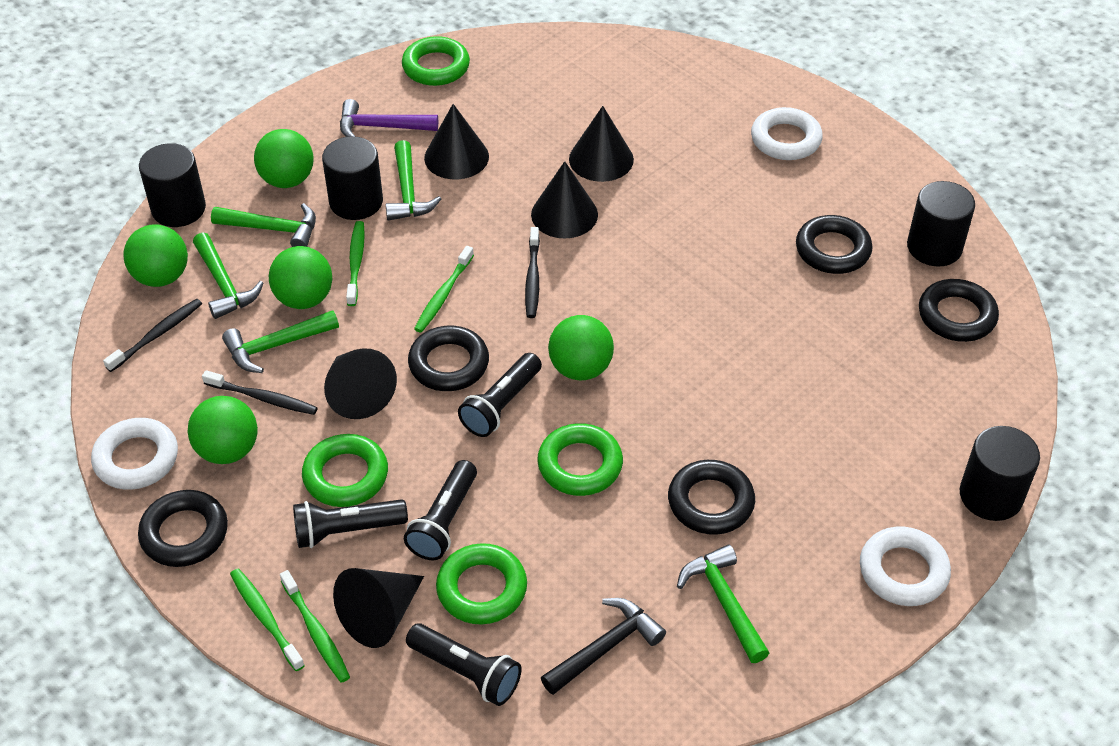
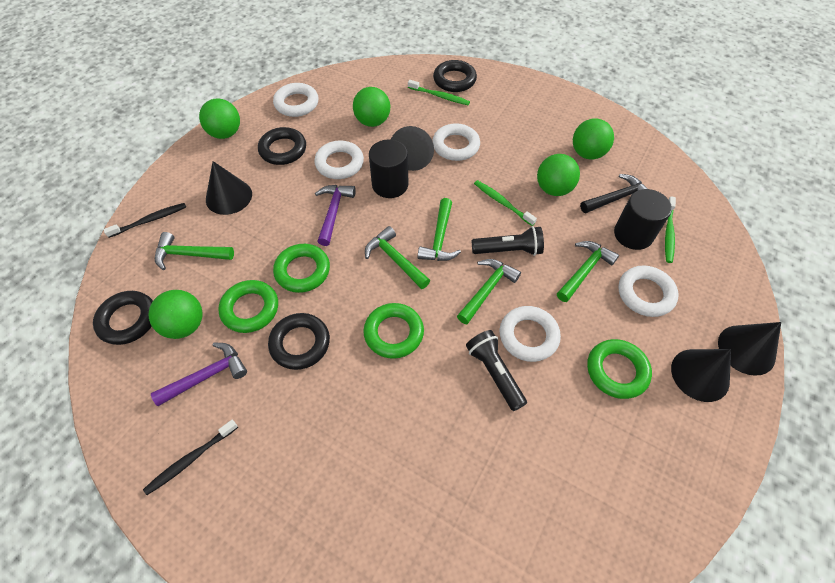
black cone: 5 -> 4
black cylinder: 4 -> 2
black flashlight: 4 -> 2
black ring: 5 -> 4
black toothbrush: 3 -> 2
green toothbrush: 4 -> 3
purple hammer: 1 -> 2
white ring: 3 -> 5

